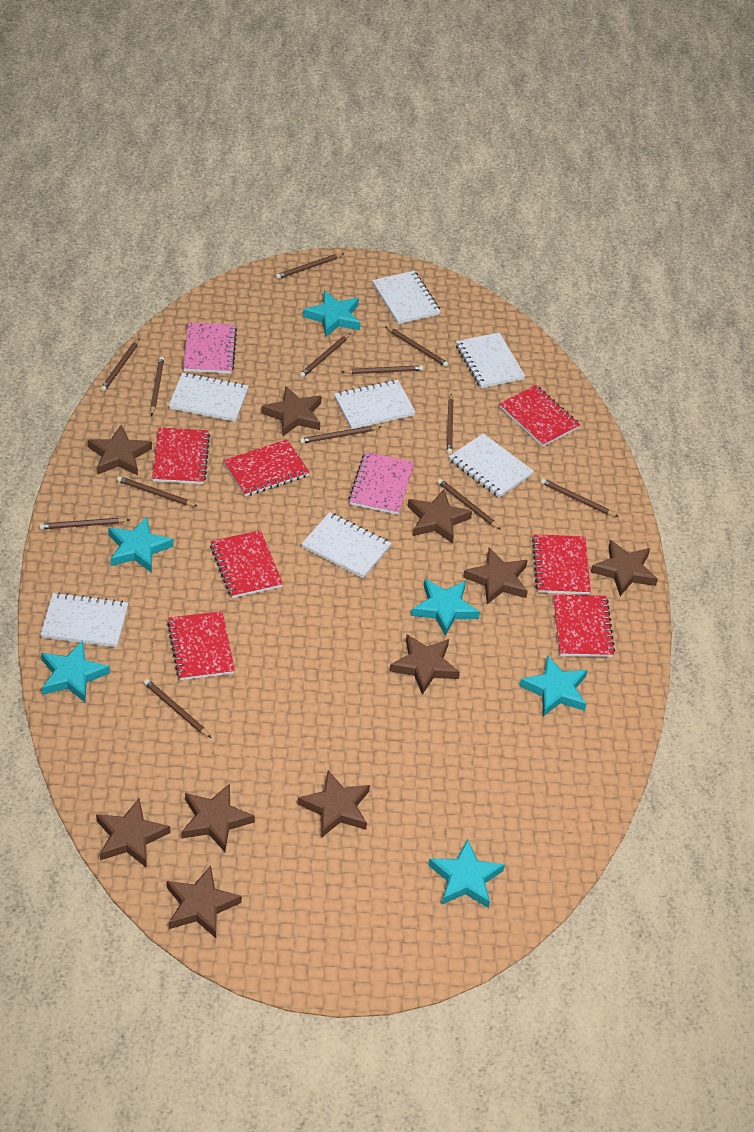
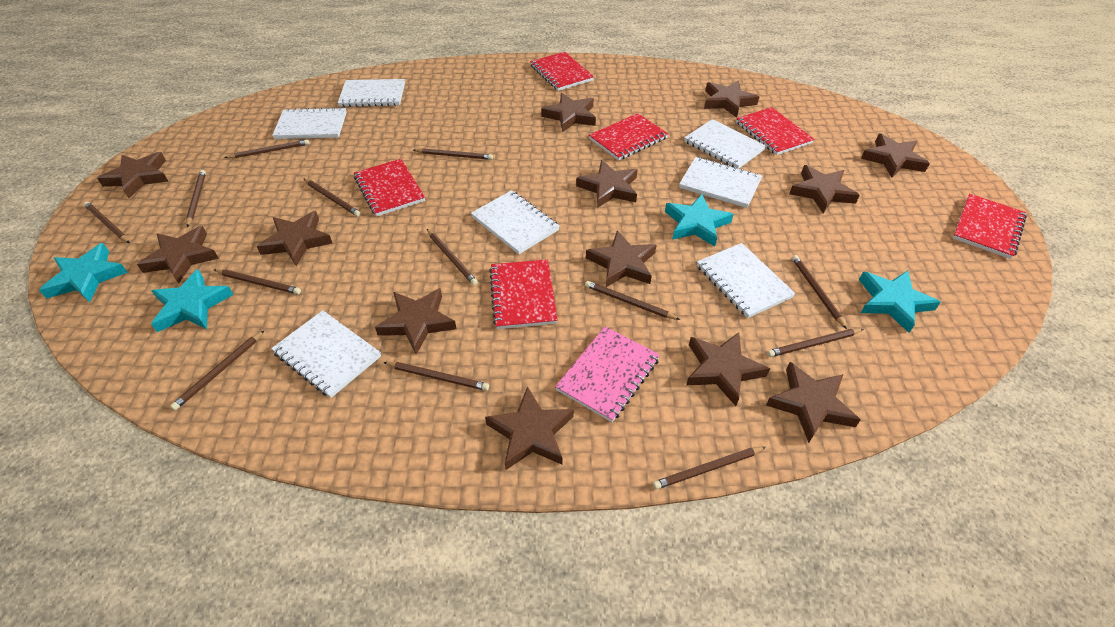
brown star: 10 -> 13
pink notebook: 2 -> 1
red notebook: 7 -> 6
turquoise star: 6 -> 4

